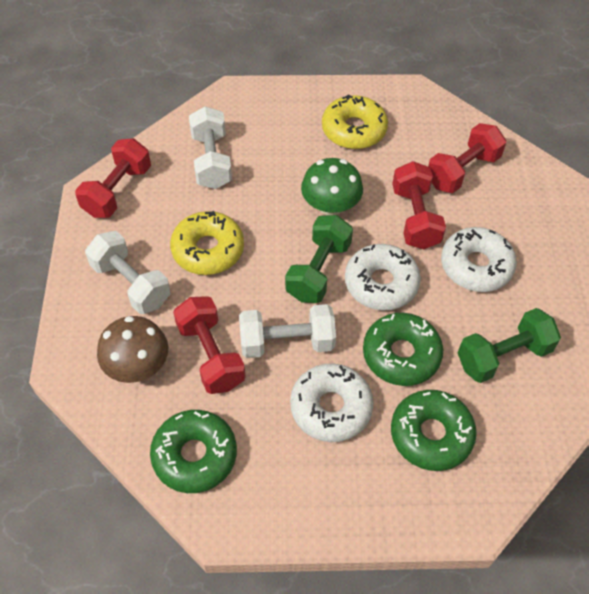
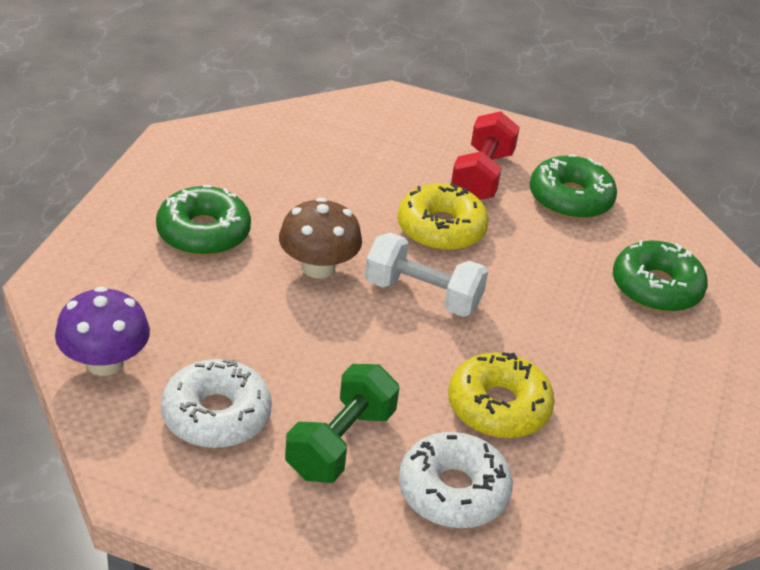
green dumbbell: 2 -> 1
green mushroom: 1 -> 0
purple mushroom: 0 -> 1
red dumbbell: 4 -> 1
white donut: 3 -> 2
white dumbbell: 3 -> 1

